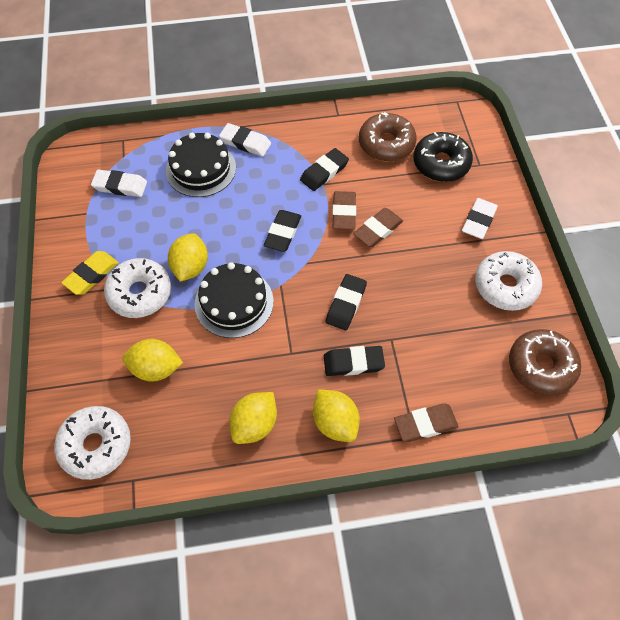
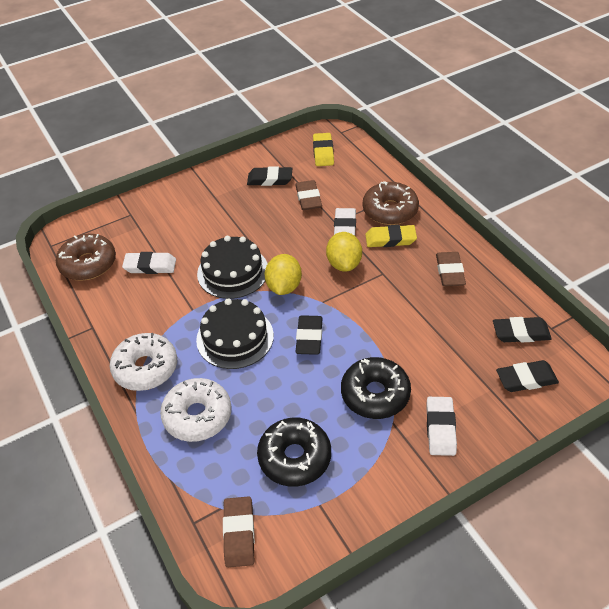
black donut: 1 -> 2
white donut: 3 -> 2
yellow eraser: 1 -> 2
yellow lemon: 4 -> 2

